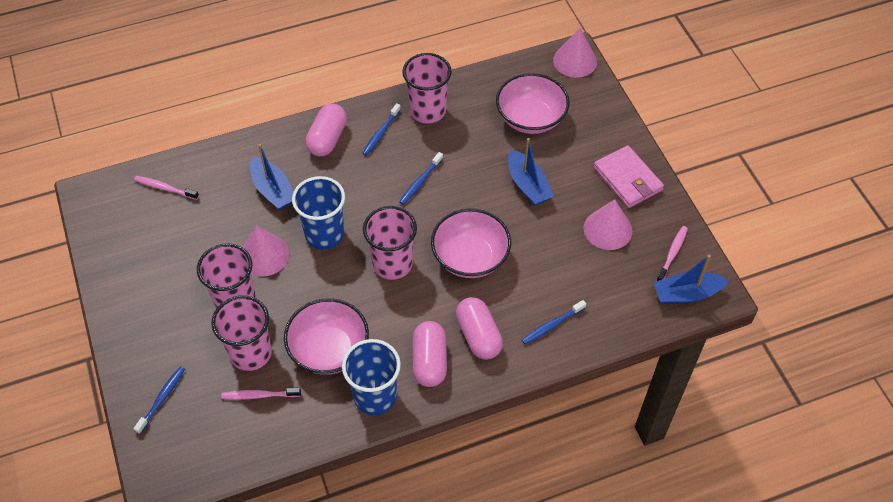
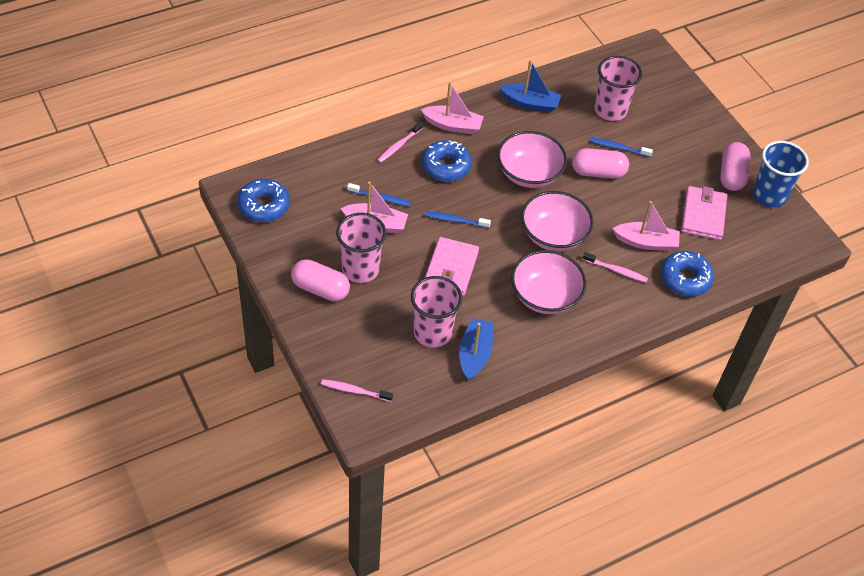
blue boat: 3 -> 2
blue cup: 2 -> 1
blue donut: 0 -> 3
blue toothbrush: 4 -> 3
pink boat: 0 -> 3
pink cone: 3 -> 0
pink cup: 4 -> 3
pink wallet: 1 -> 2

